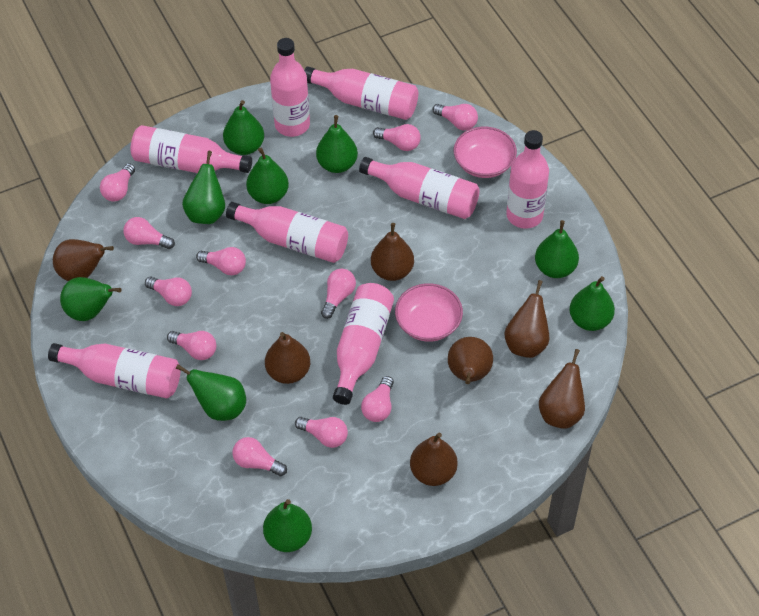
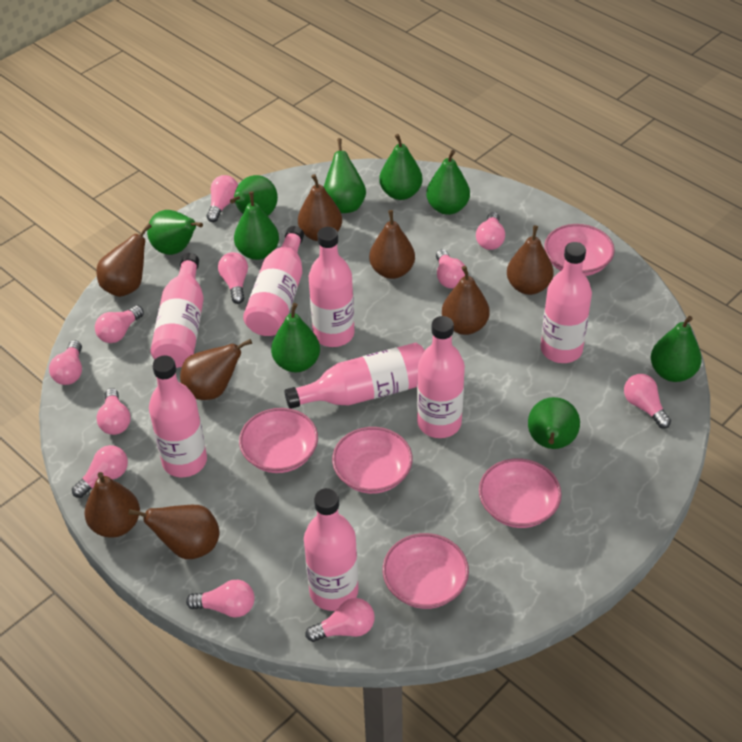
brown pear: 7 -> 8
pink bowl: 2 -> 5

